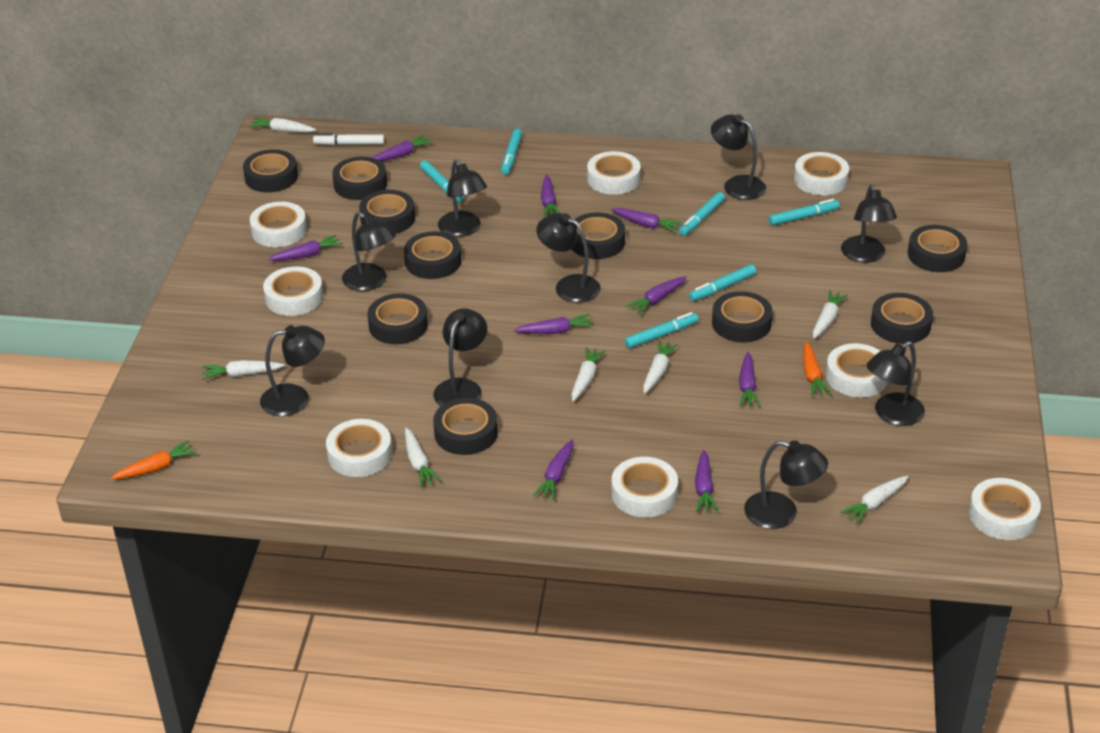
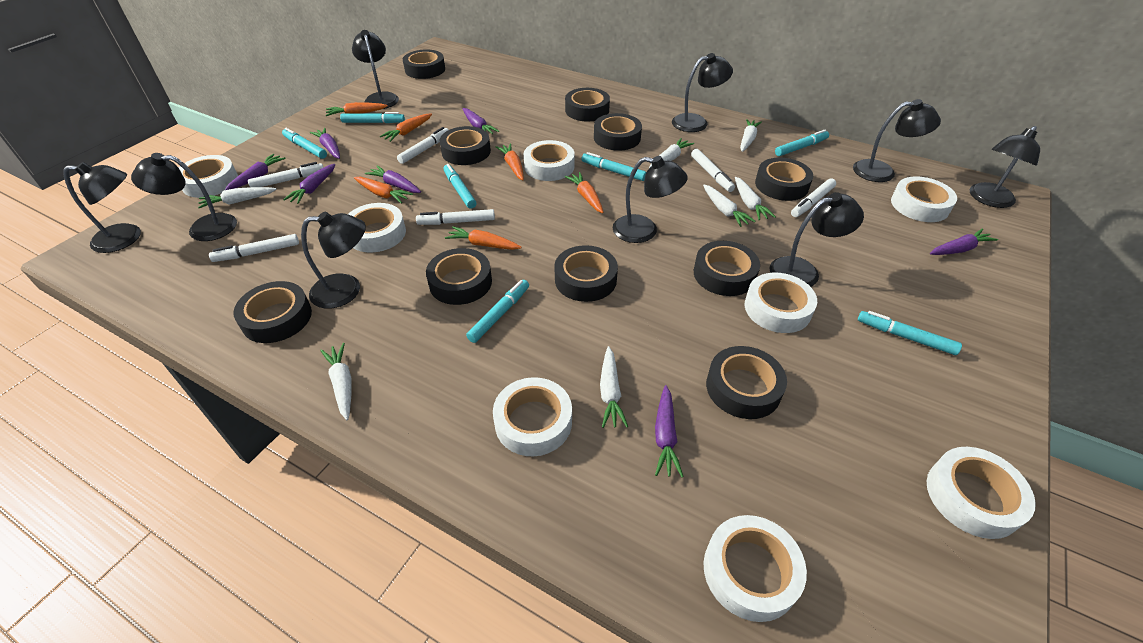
orange carrot: 2 -> 6
purple carrot: 9 -> 7
turquoise marker: 6 -> 7
white marker: 1 -> 6

